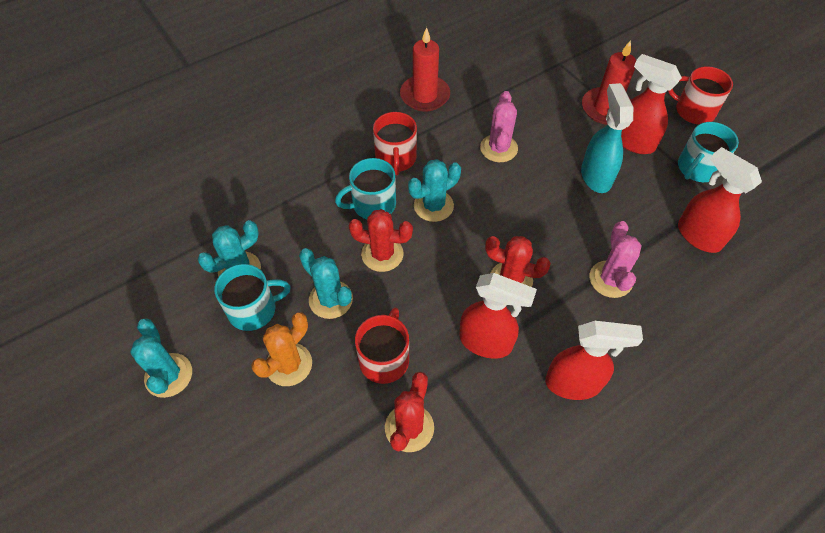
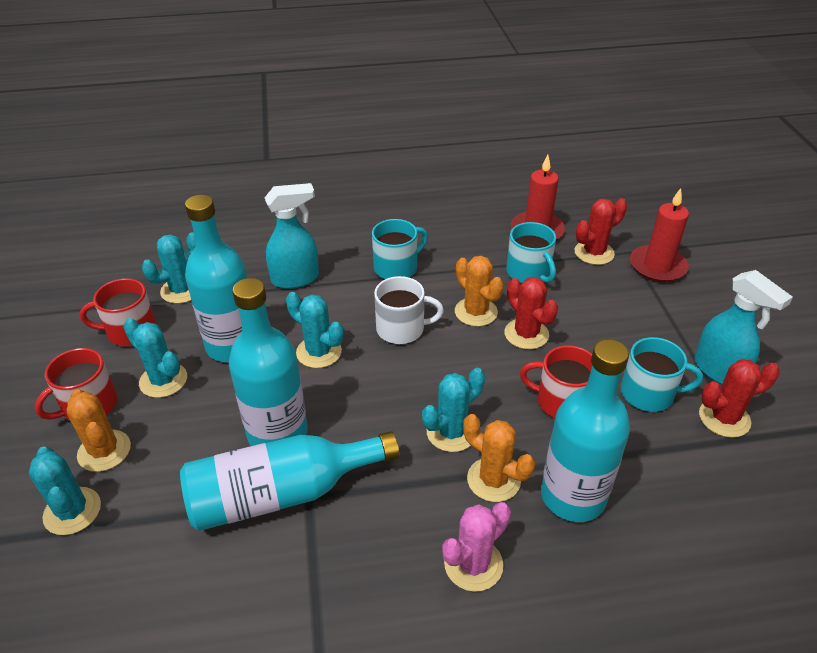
orange cactus: 1 -> 3
pink cactus: 2 -> 1
red spray bottle: 4 -> 0
turquoise bottle: 0 -> 4
turquoise cactus: 4 -> 5
turquoise spray bottle: 1 -> 2
white mug: 0 -> 1

